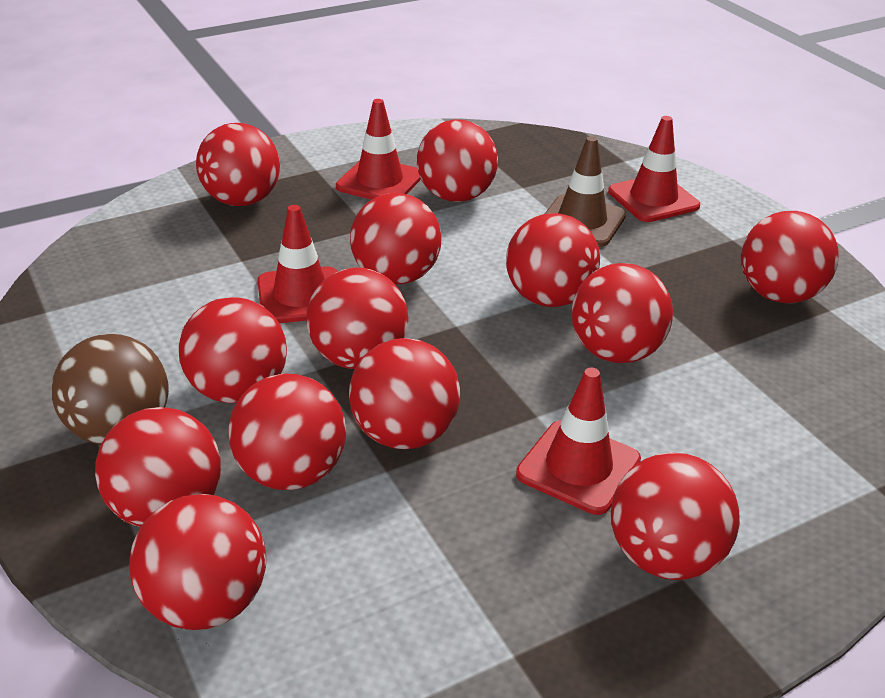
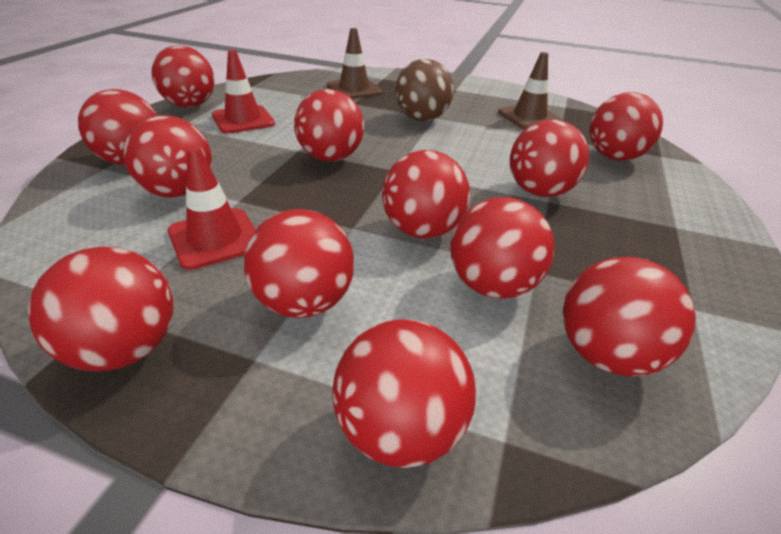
brown traffic cone: 1 -> 2
red ball: 13 -> 12
red traffic cone: 4 -> 2

